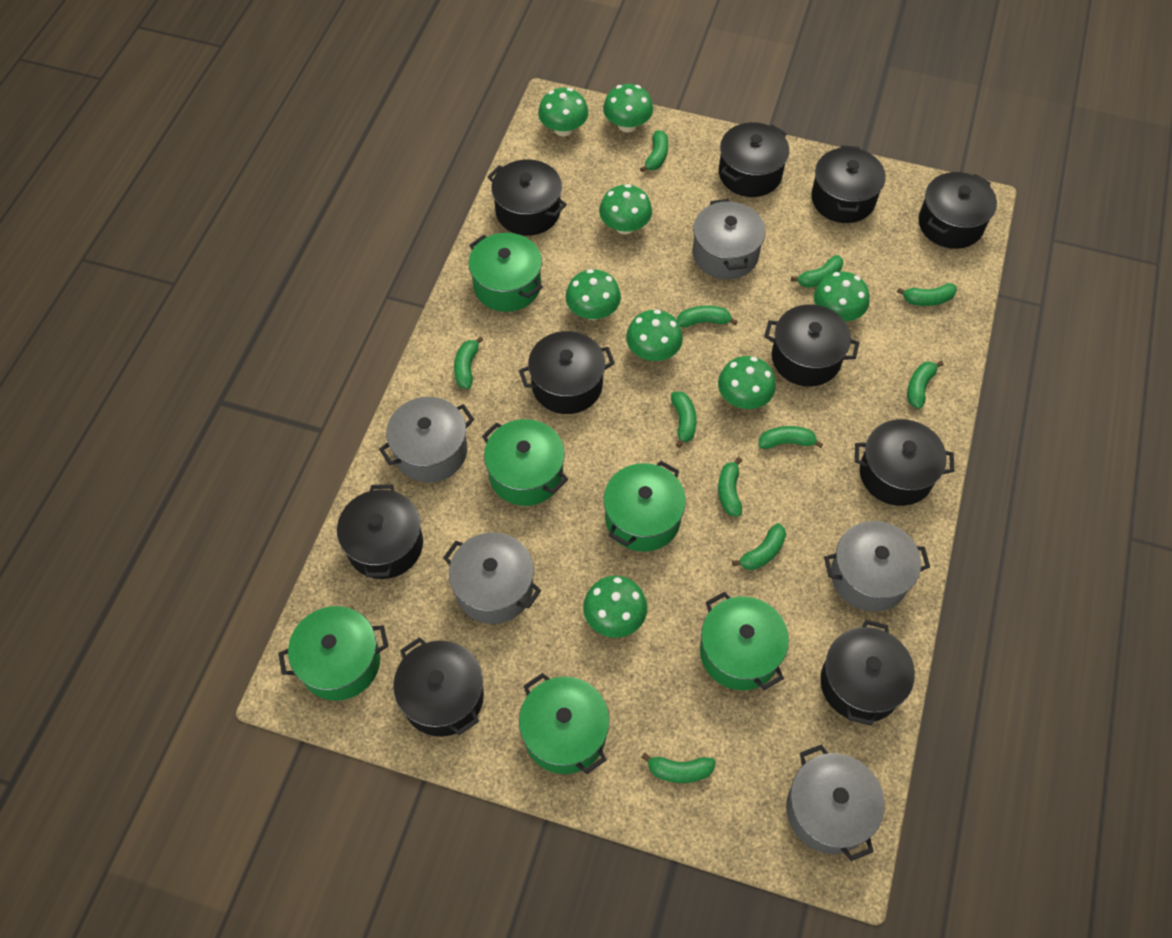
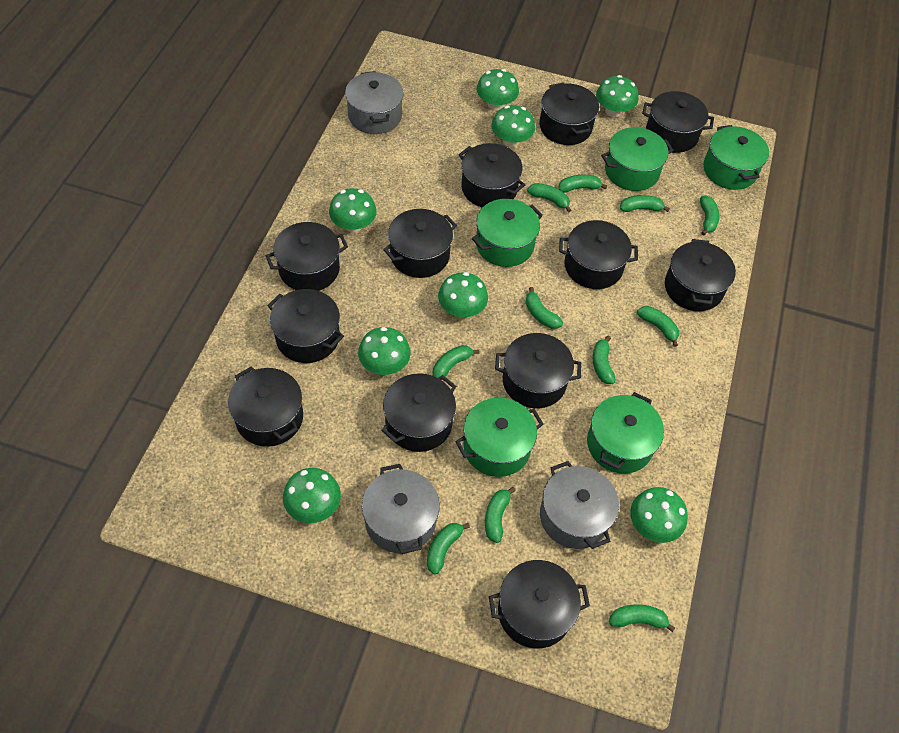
black pot: 10 -> 12
green pot: 6 -> 5
grey pot: 5 -> 3

